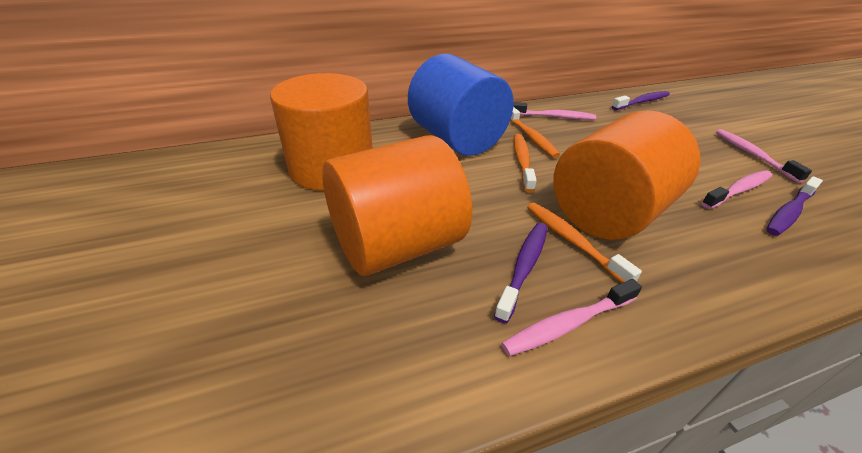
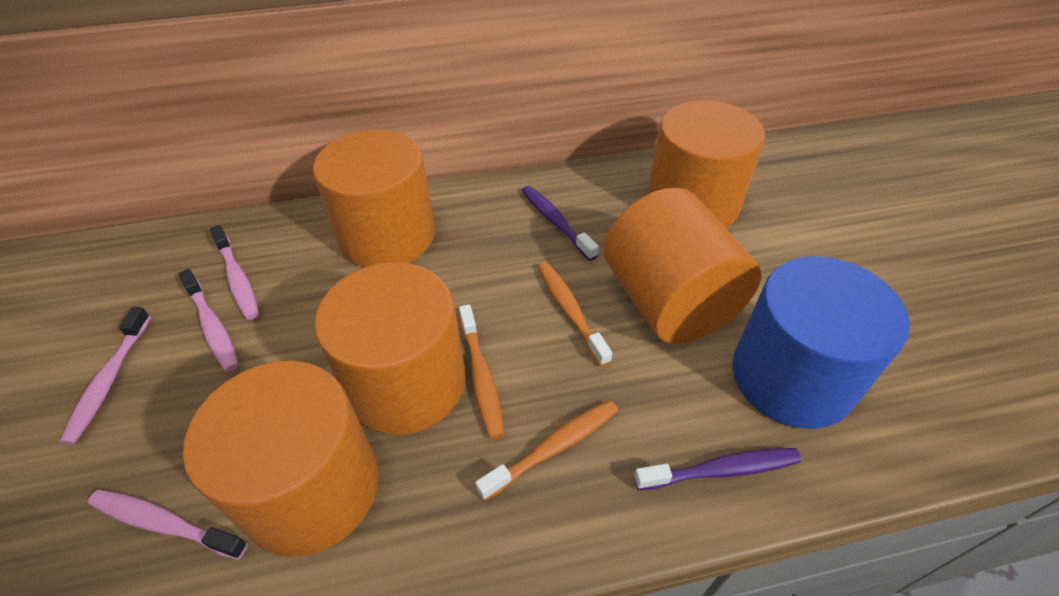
orange cylinder: 3 -> 5
purple toothbrush: 3 -> 2

